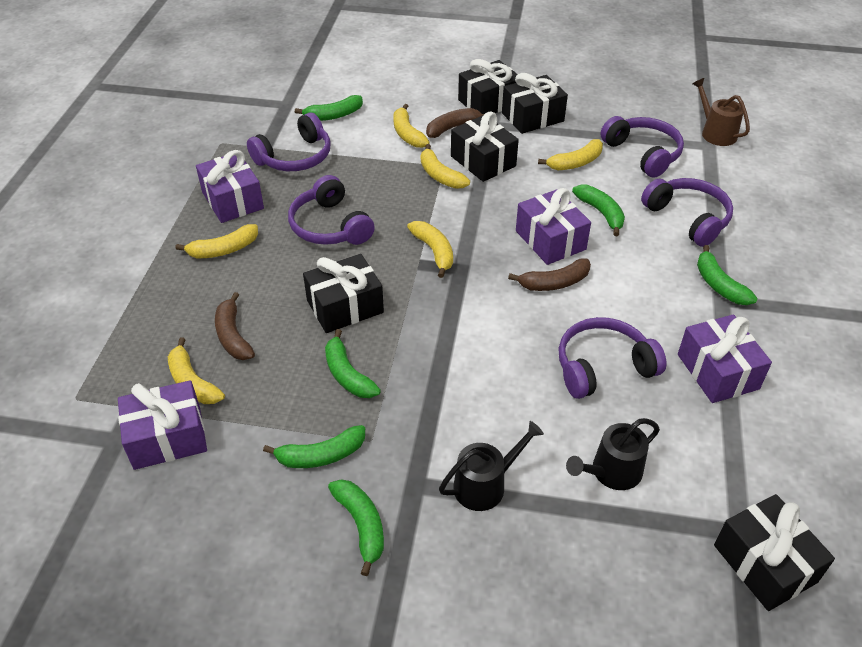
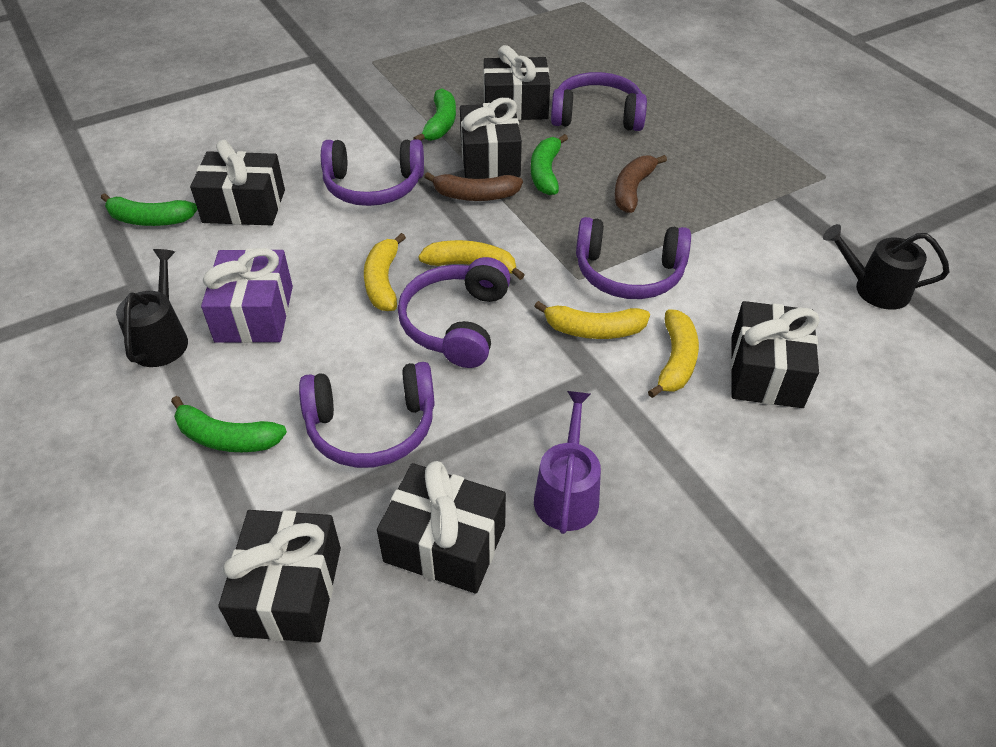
black gift: 5 -> 6
brown banana: 3 -> 2
brown watering can: 1 -> 0
green banana: 6 -> 4
purple gift: 4 -> 1
purple watering can: 0 -> 1
yellow banana: 6 -> 4

